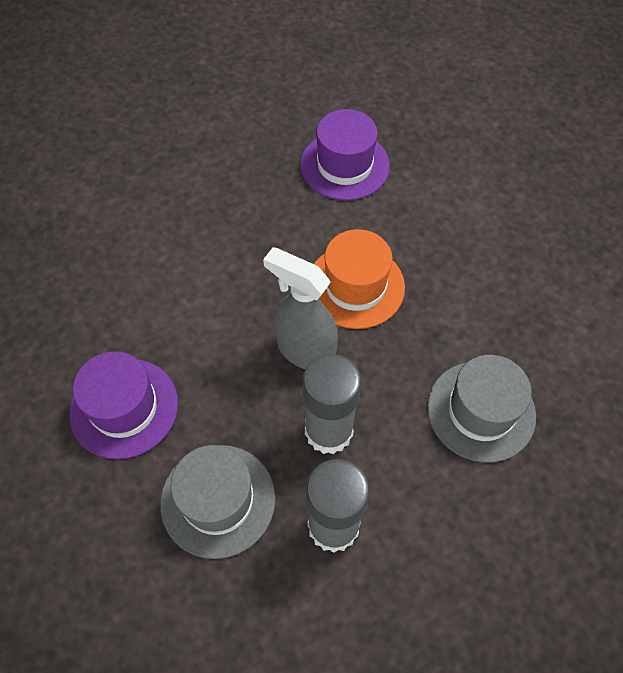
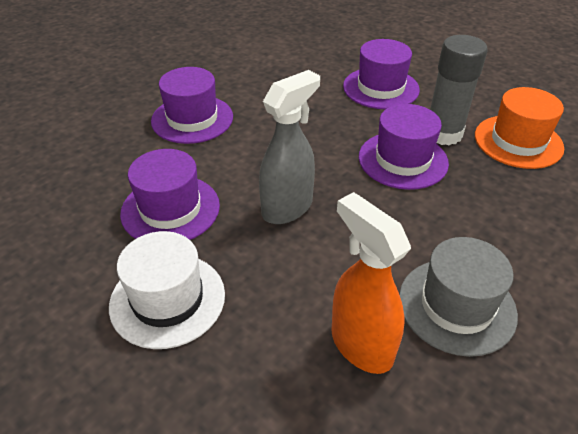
grey glue stick: 2 -> 1
grey hat: 2 -> 1
orange spray bottle: 0 -> 1
purple hat: 2 -> 4
white hat: 0 -> 1

